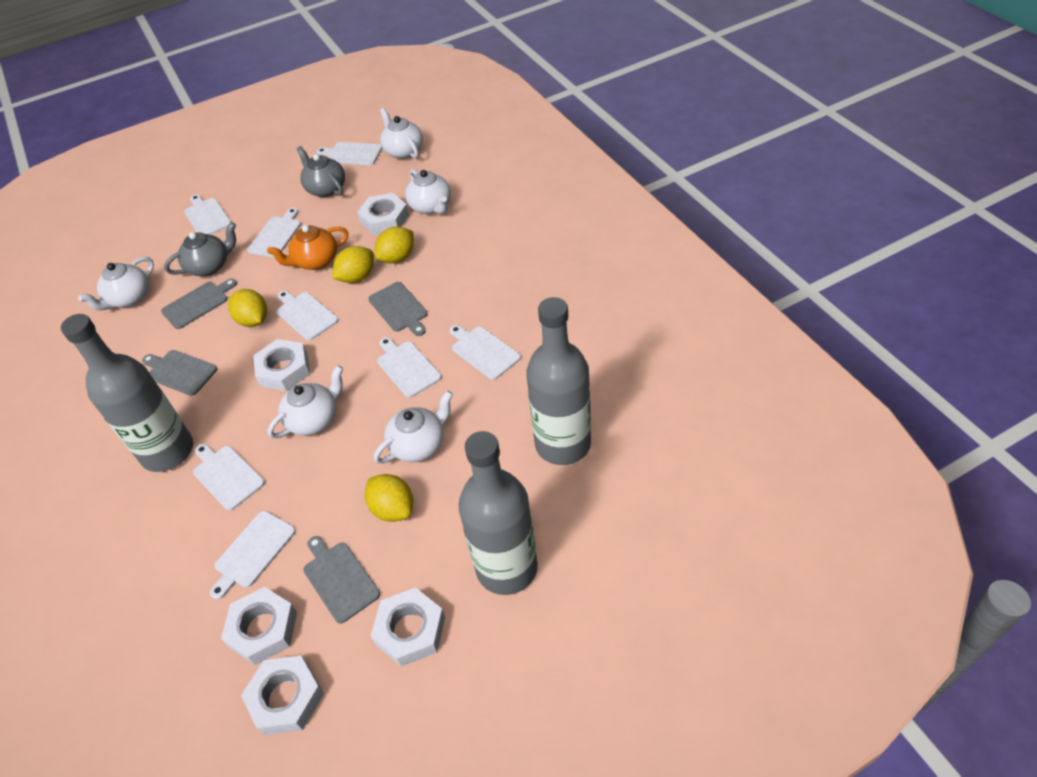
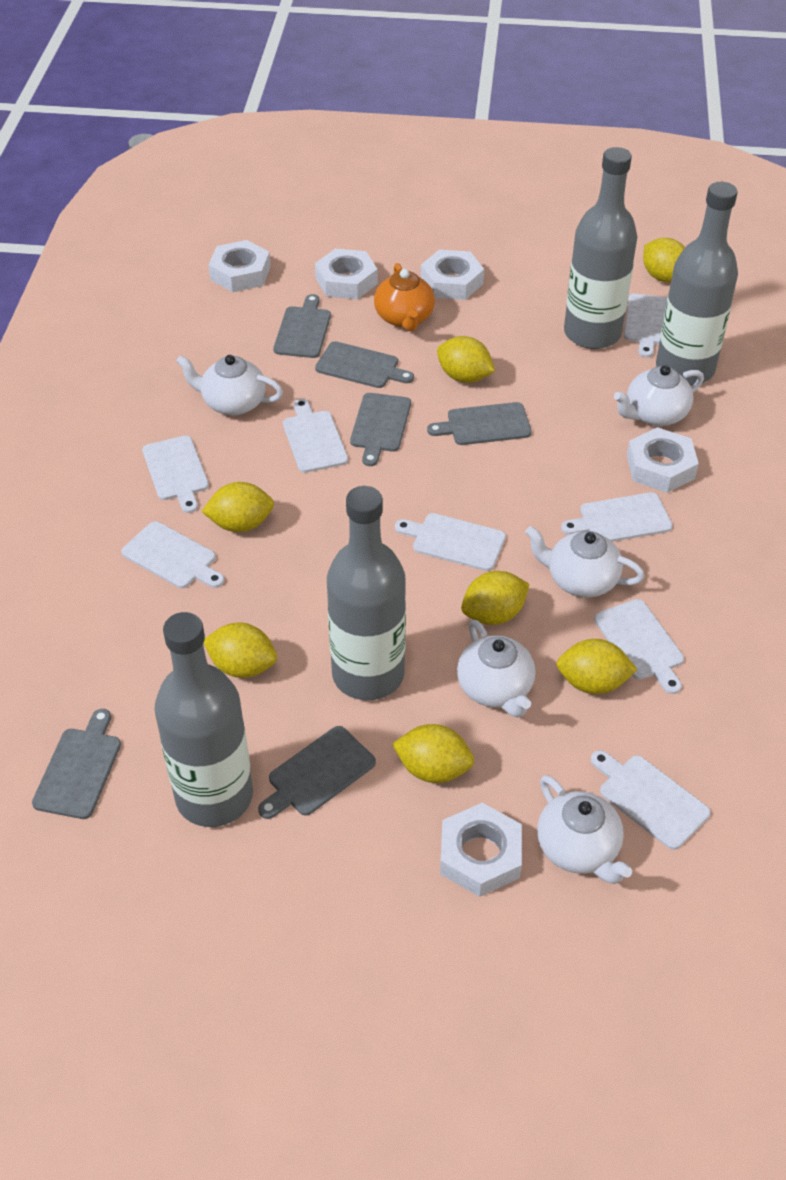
grey bottle: 3 -> 4
grey cutting board: 4 -> 6
grey teapot: 2 -> 0
yellow lemon: 4 -> 7

